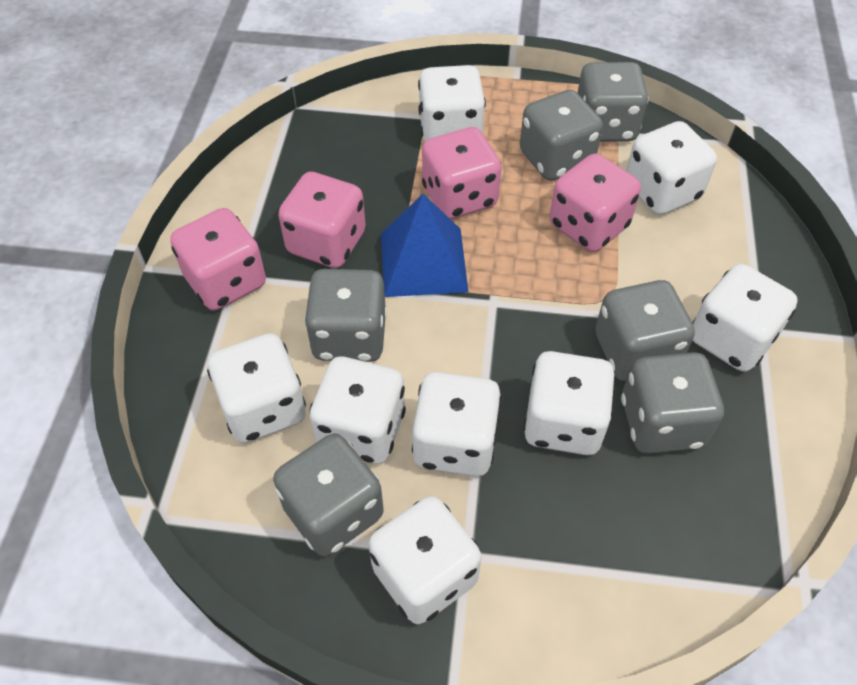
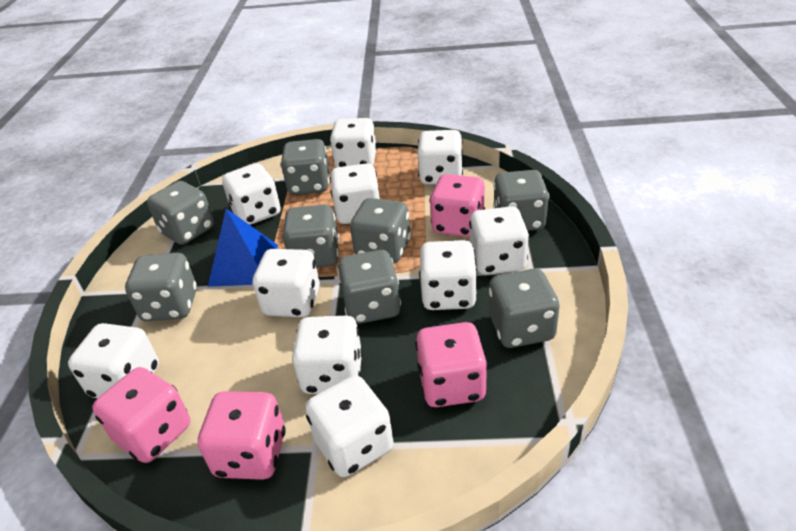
grey dice: 6 -> 8
white dice: 8 -> 10

